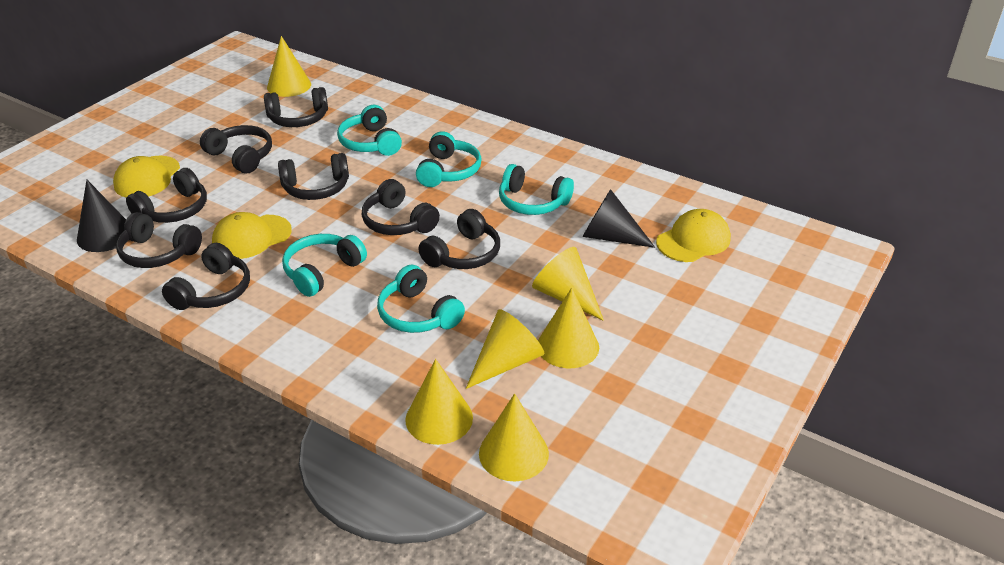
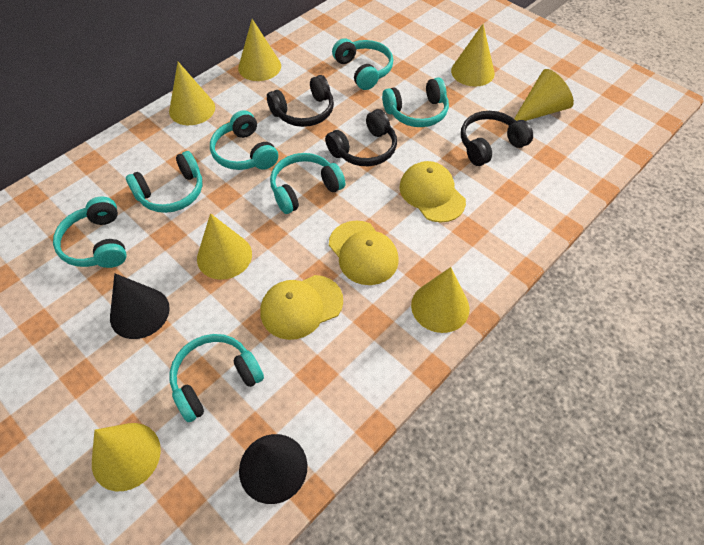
black headphones: 8 -> 3
turquoise headphones: 5 -> 7
yellow cone: 6 -> 7

